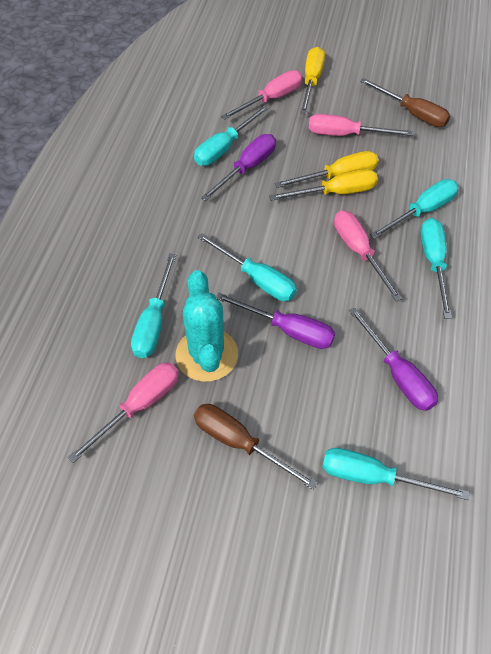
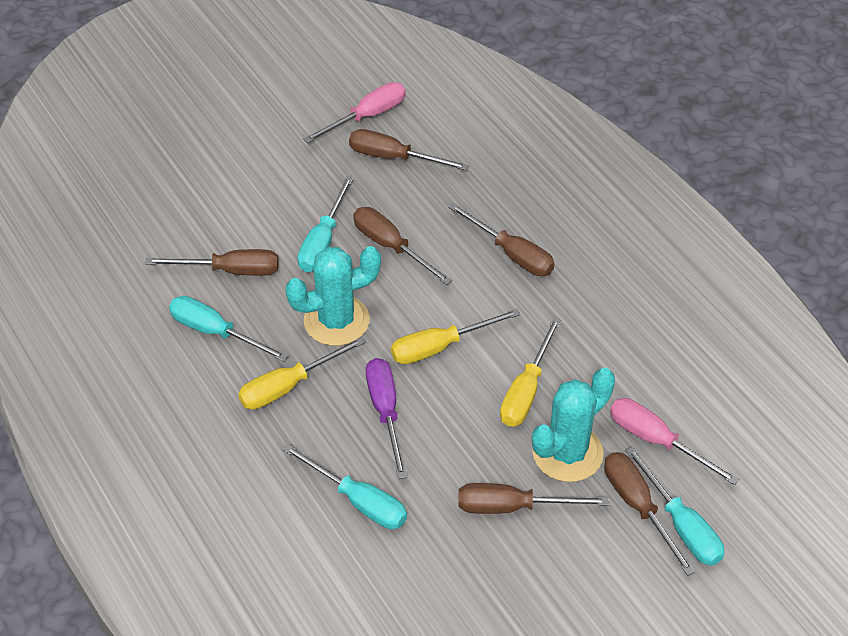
brown screwdriver: 2 -> 6
pink screwdriver: 4 -> 2
purple screwdriver: 3 -> 1
turquoise cactus: 1 -> 2
turquoise screwdriver: 6 -> 4

